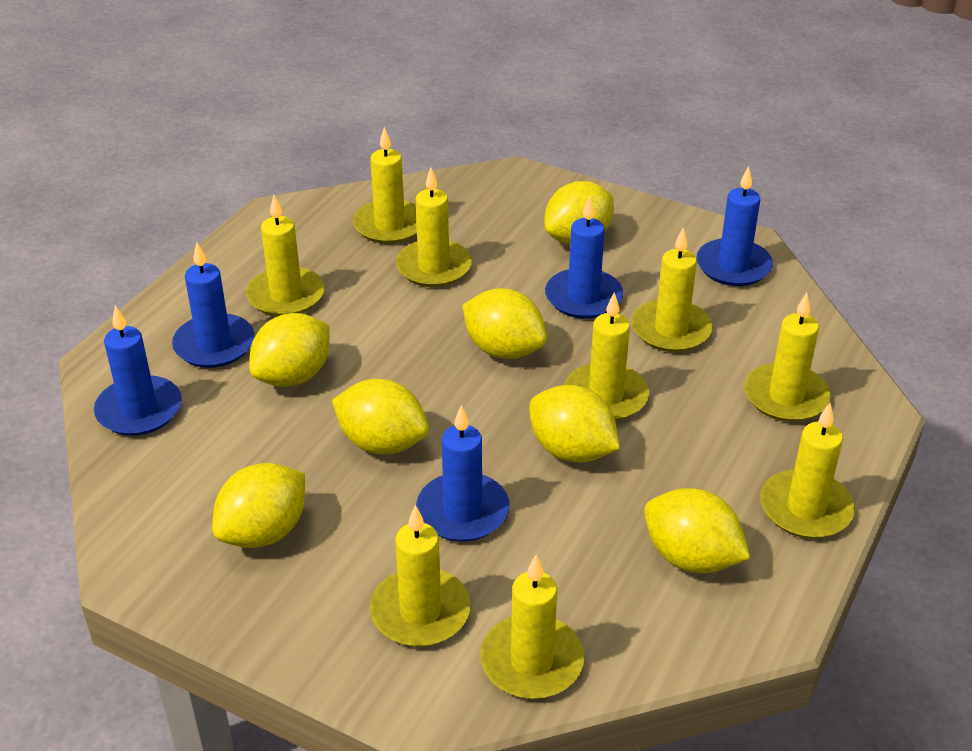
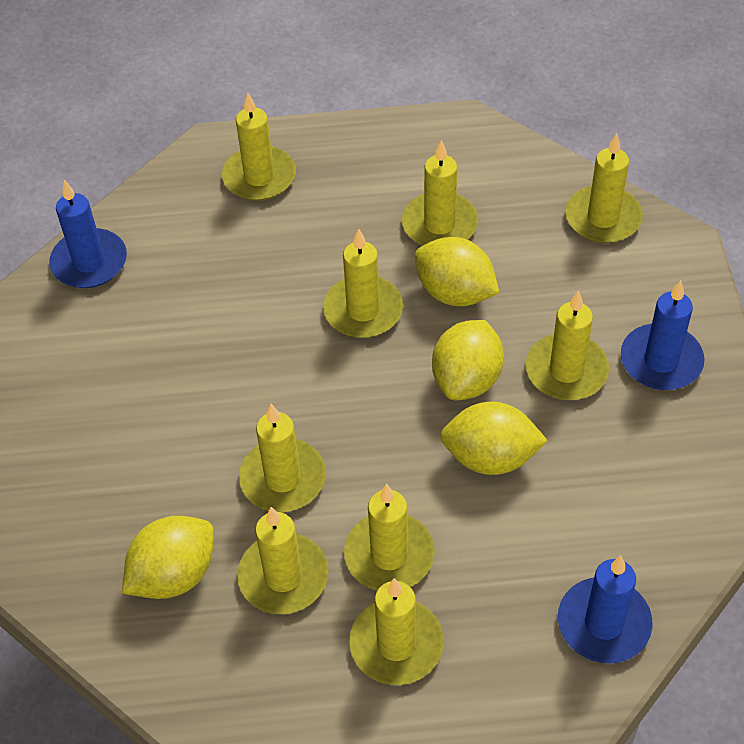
blue candle: 5 -> 3
yellow lemon: 7 -> 4

